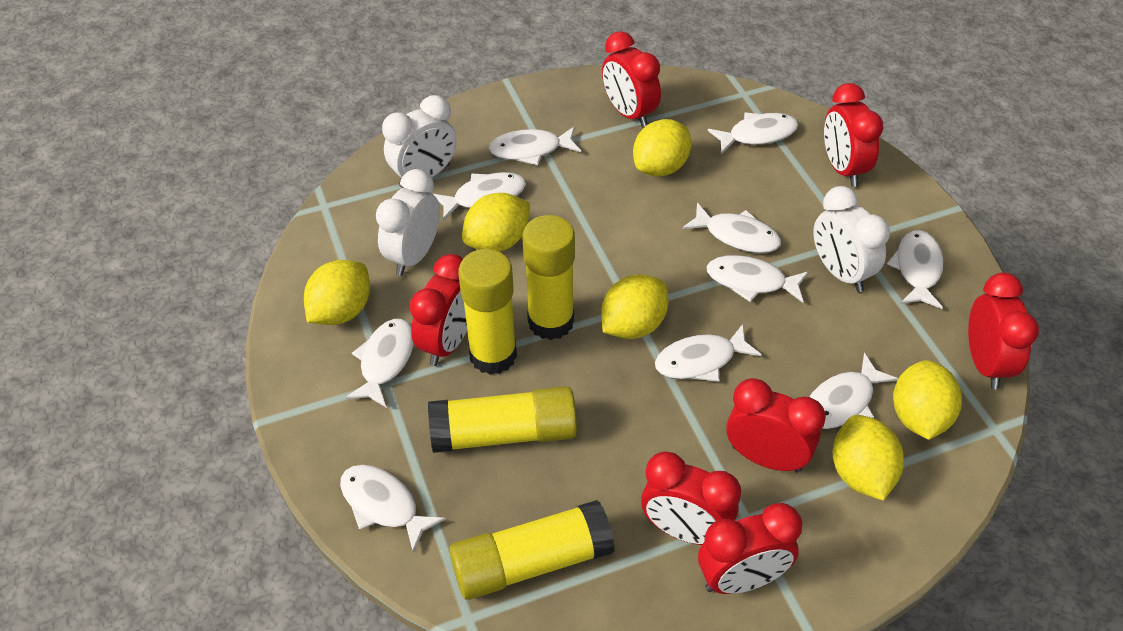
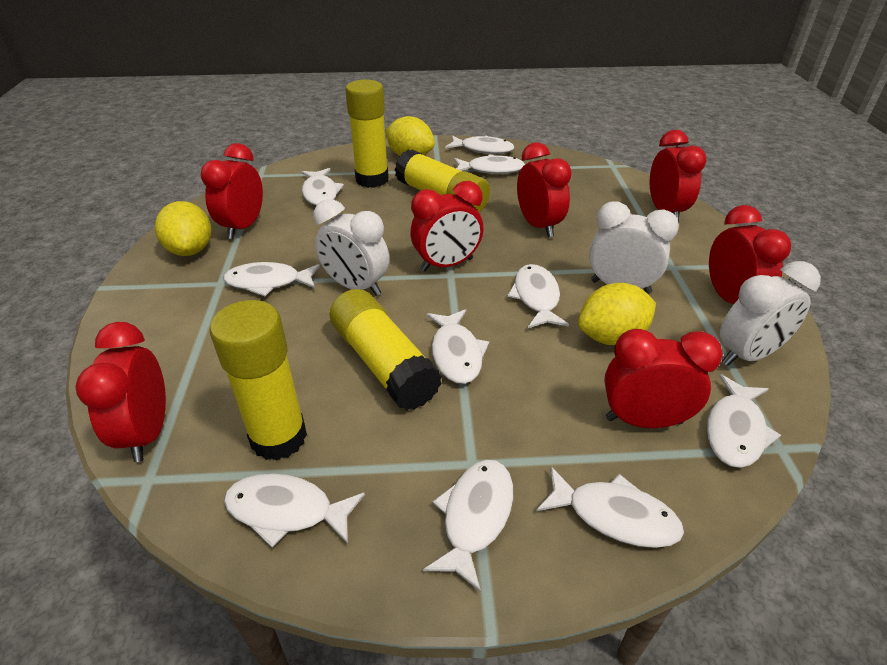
yellow lemon: 6 -> 3

